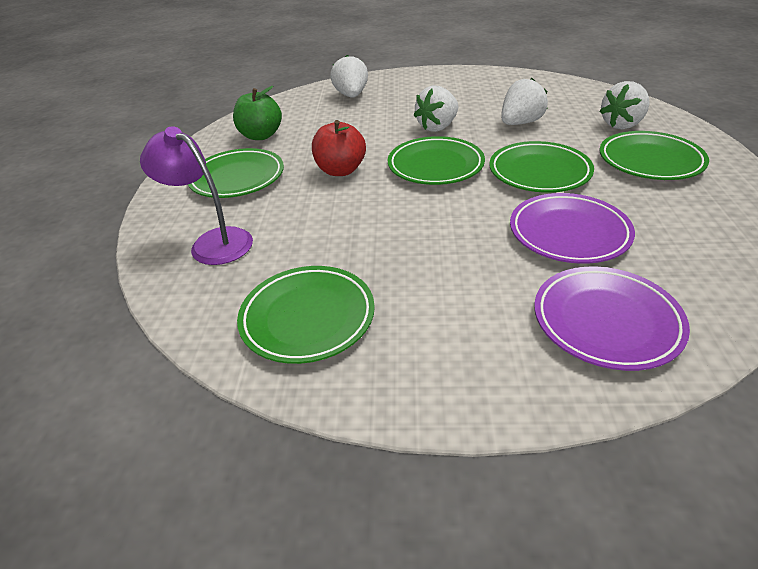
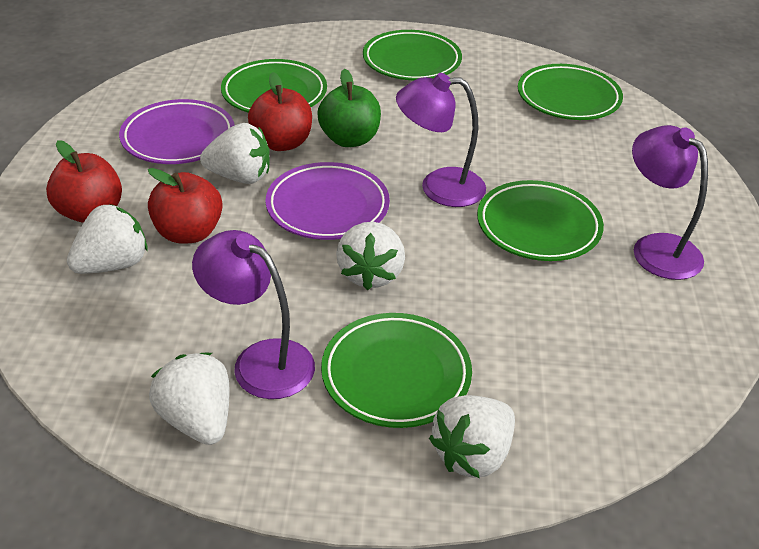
purple lamp: 1 -> 3
red apple: 1 -> 3
white strawberry: 4 -> 5

